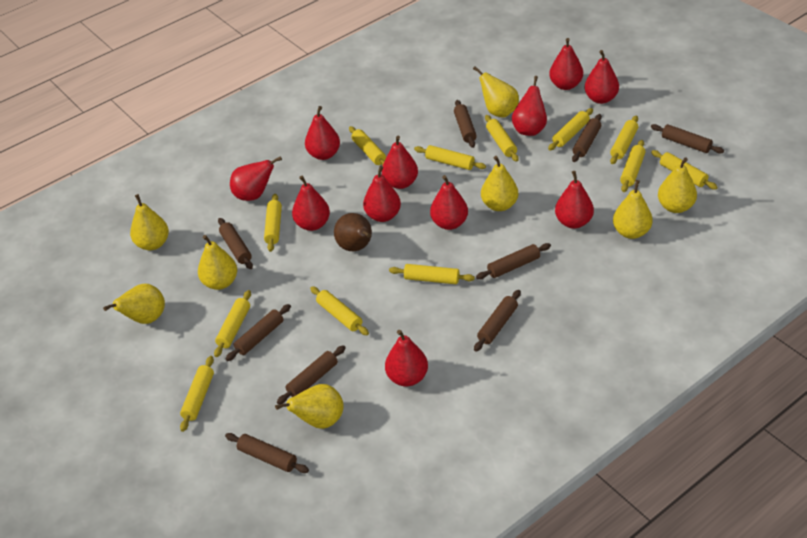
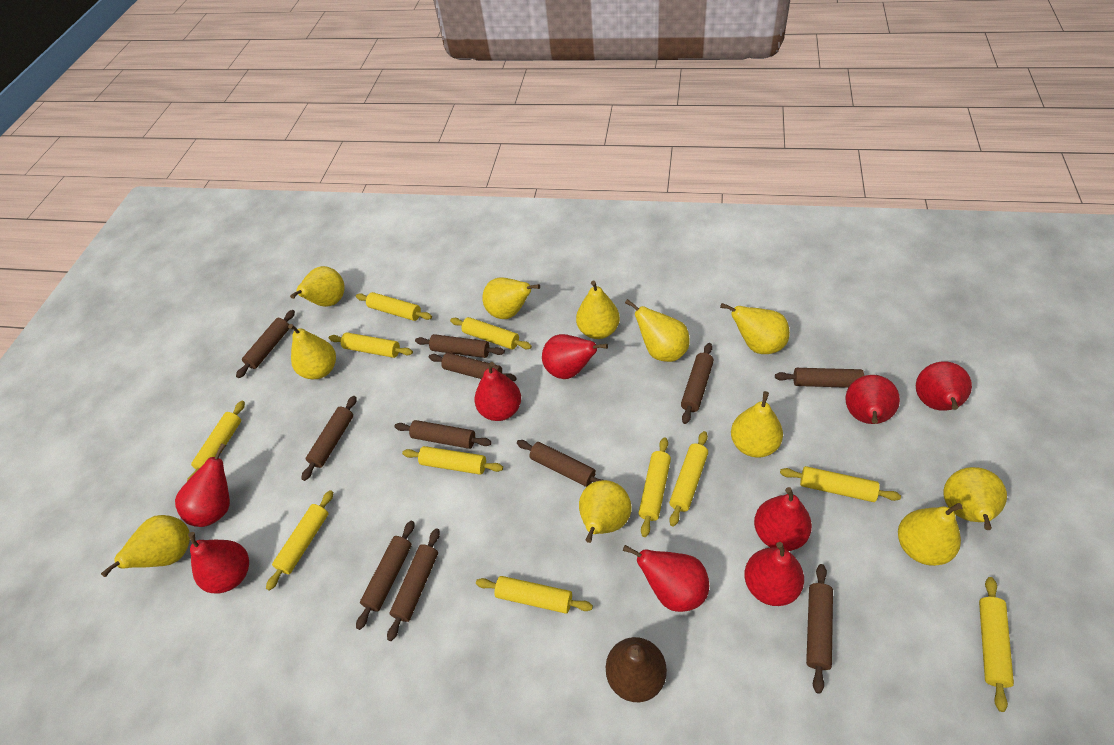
brown rolling pin: 9 -> 11
red pear: 11 -> 9
yellow pear: 8 -> 11
yellow rolling pin: 12 -> 11

